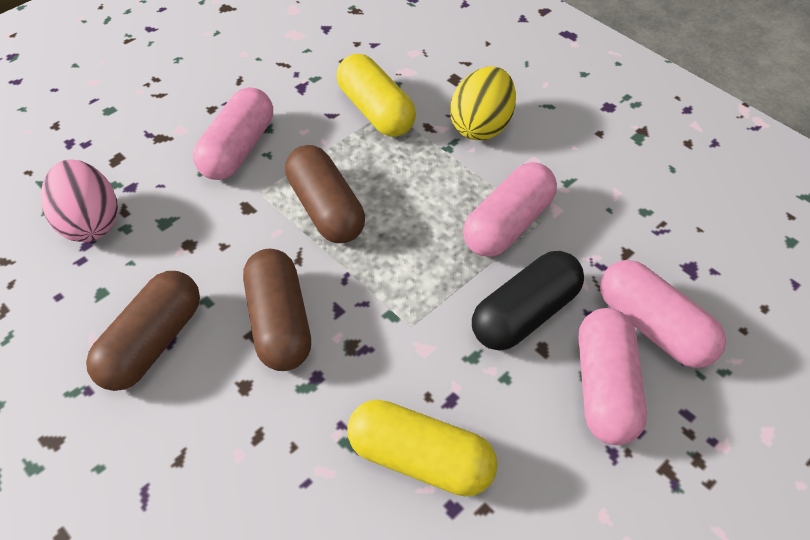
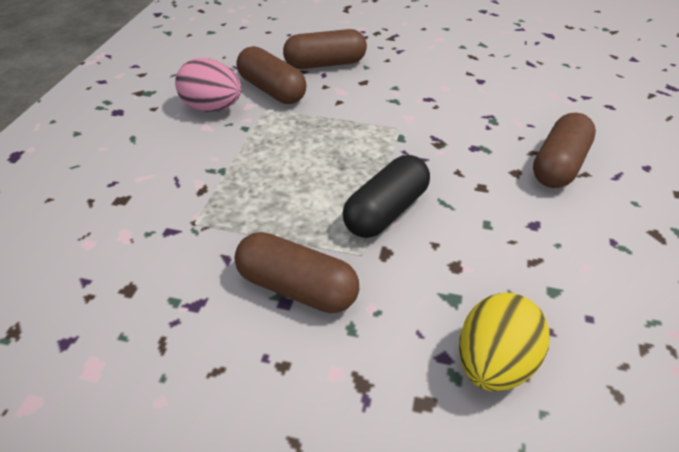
brown capsule: 3 -> 4
pink capsule: 4 -> 0
yellow capsule: 2 -> 0

